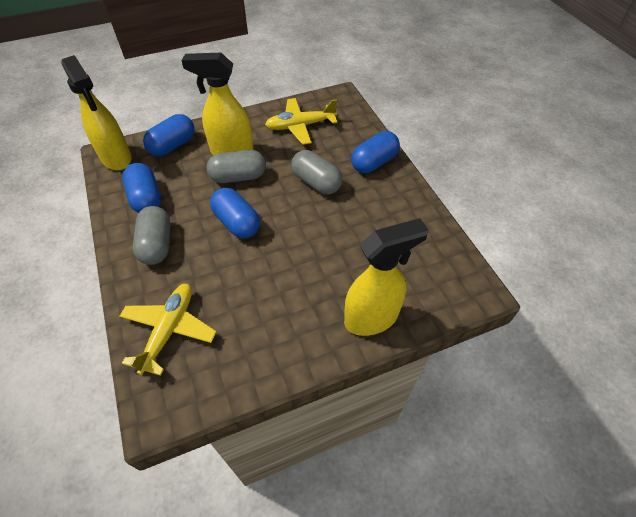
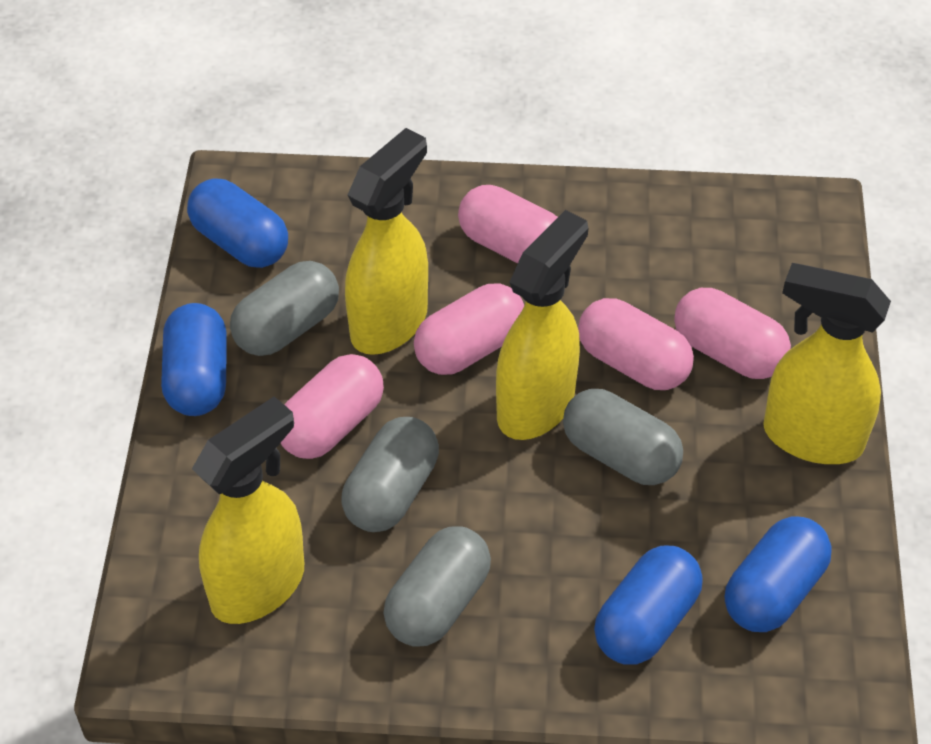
grey capsule: 3 -> 4
pink capsule: 0 -> 5
yellow plane: 2 -> 0
yellow spray bottle: 3 -> 4

